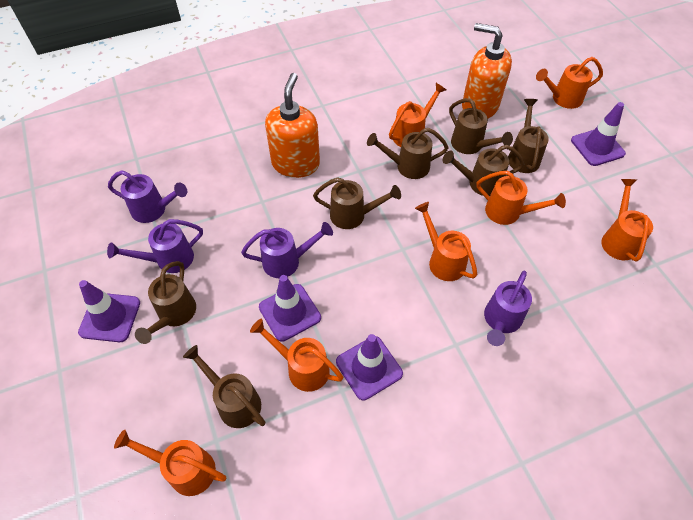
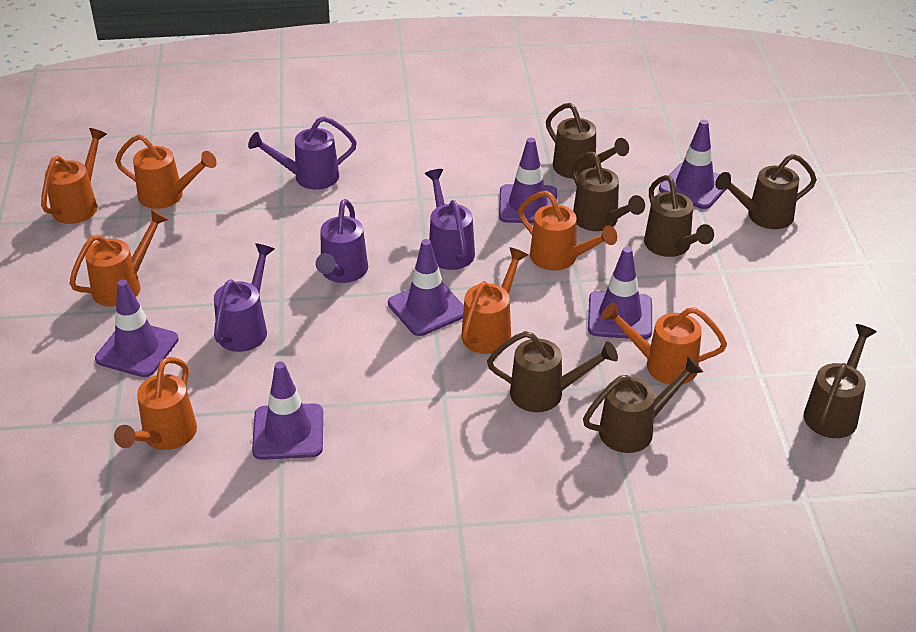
orange soap dispenser: 2 -> 0
purple traffic cone: 4 -> 6

